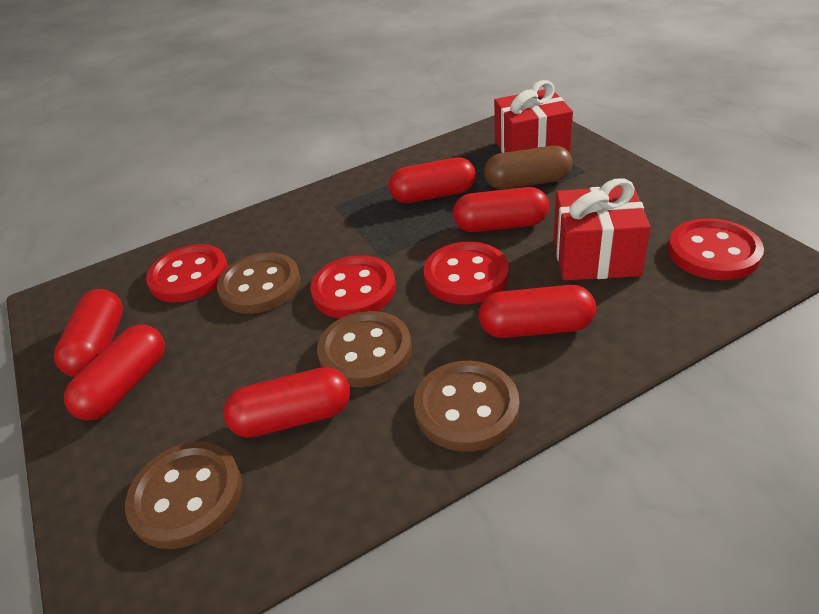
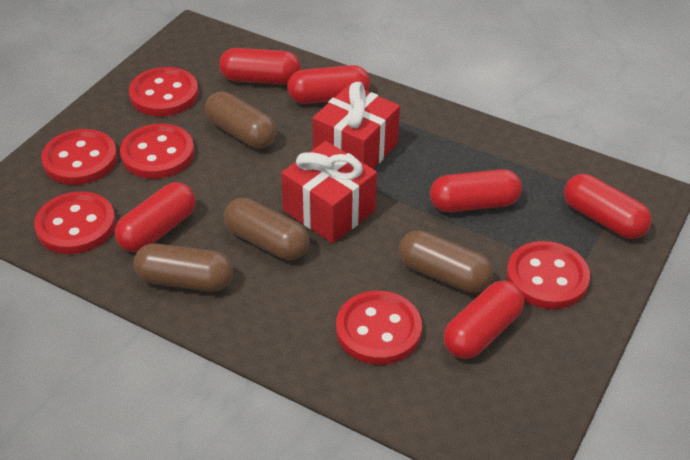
brown button: 4 -> 0
brown capsule: 1 -> 4
red button: 4 -> 6

